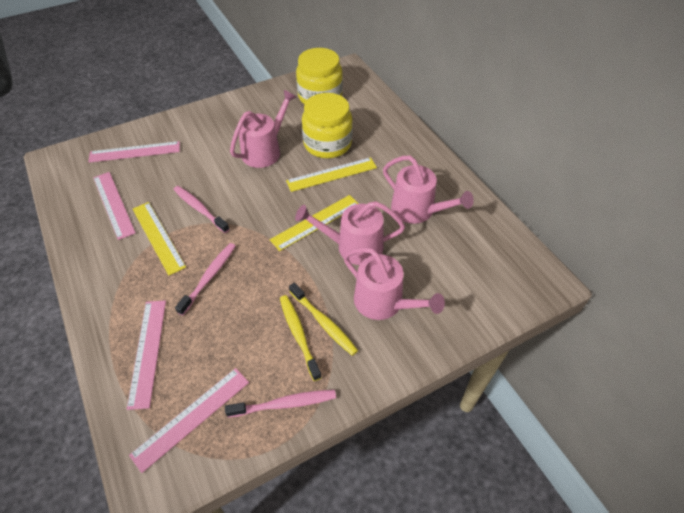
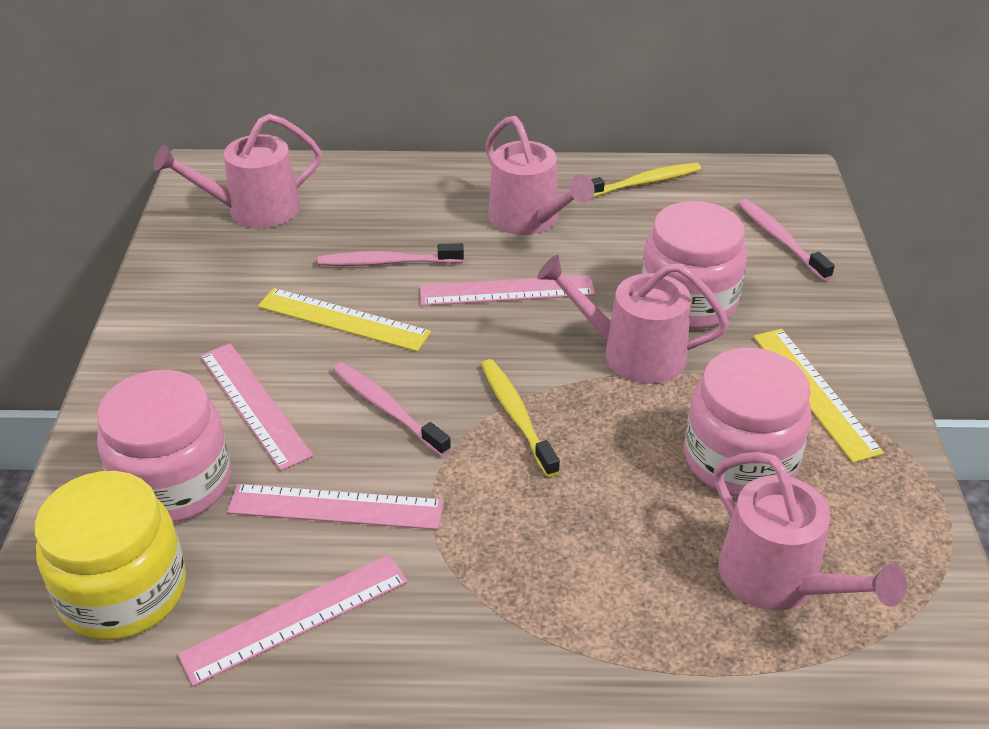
pink jar: 0 -> 3
yellow jar: 2 -> 1
yellow ruler: 3 -> 2

